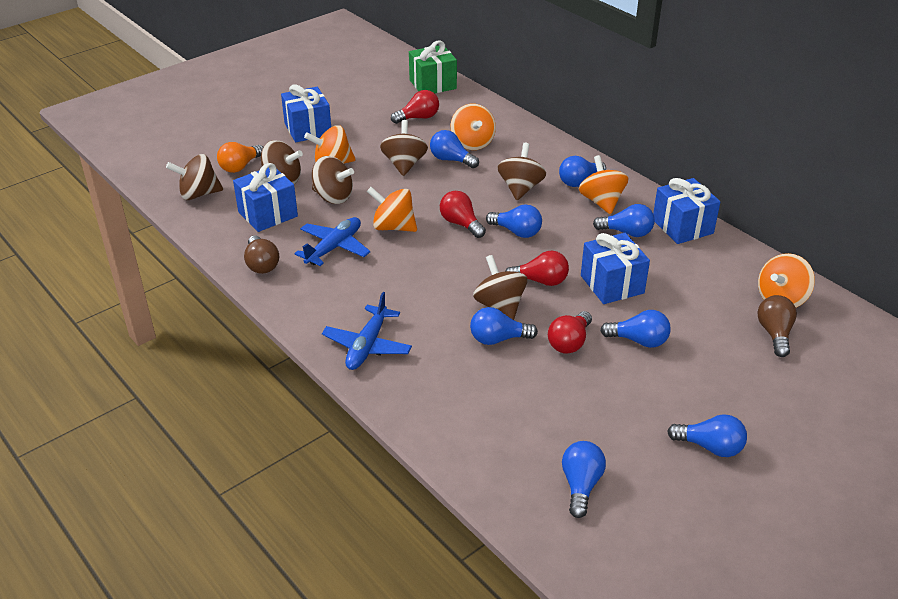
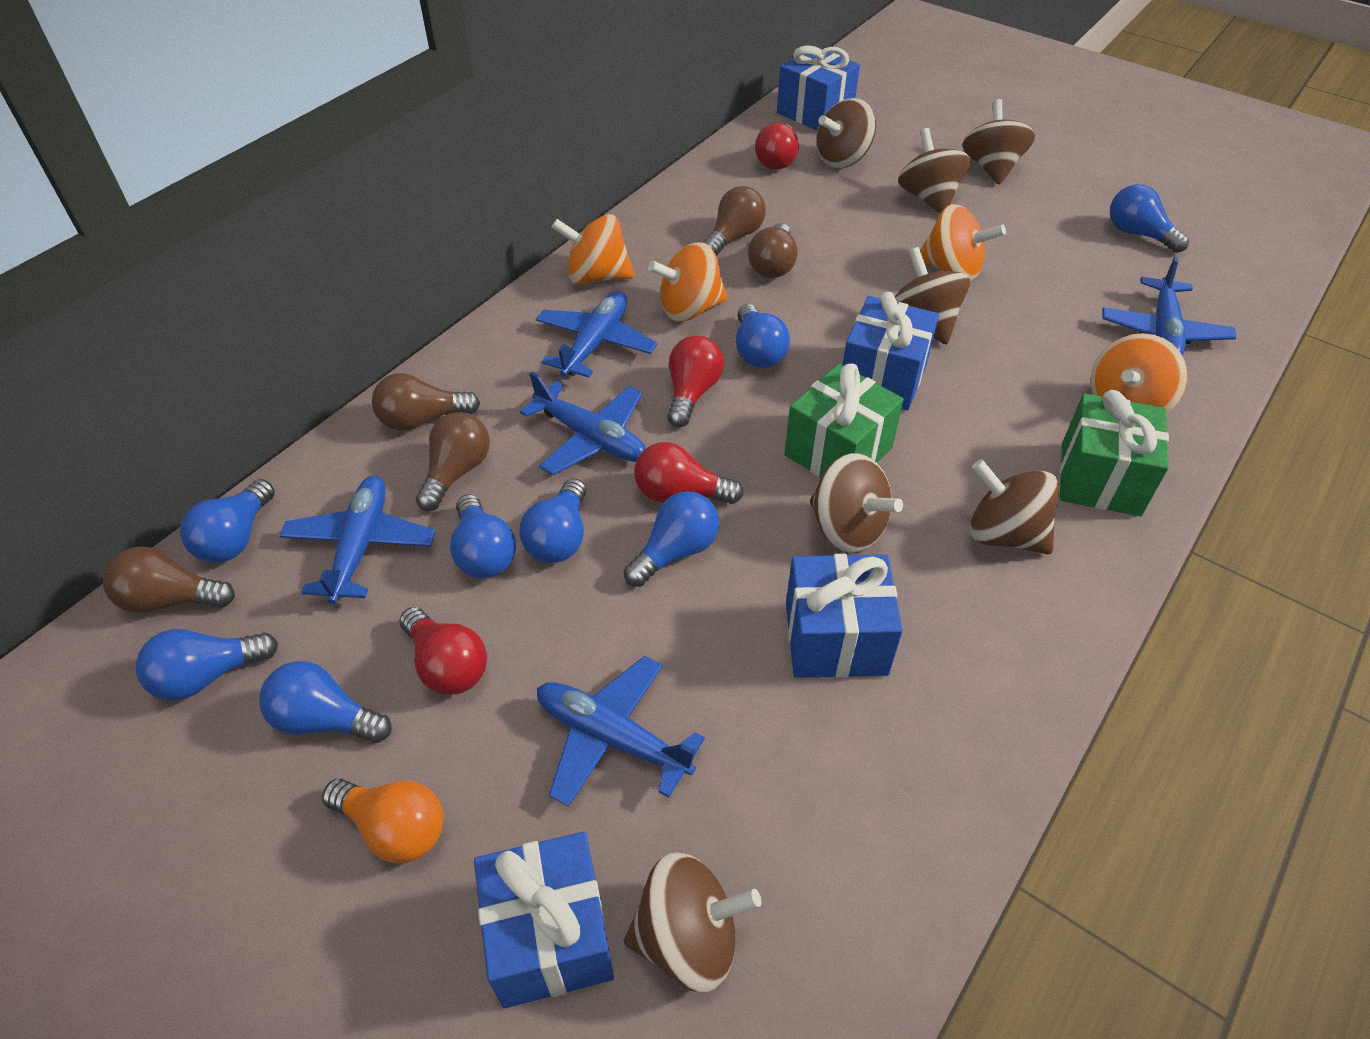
blue plane: 2 -> 5
brown light bulb: 2 -> 5
brown spinning top: 6 -> 7
green gift: 1 -> 2
orange spinning top: 5 -> 4

